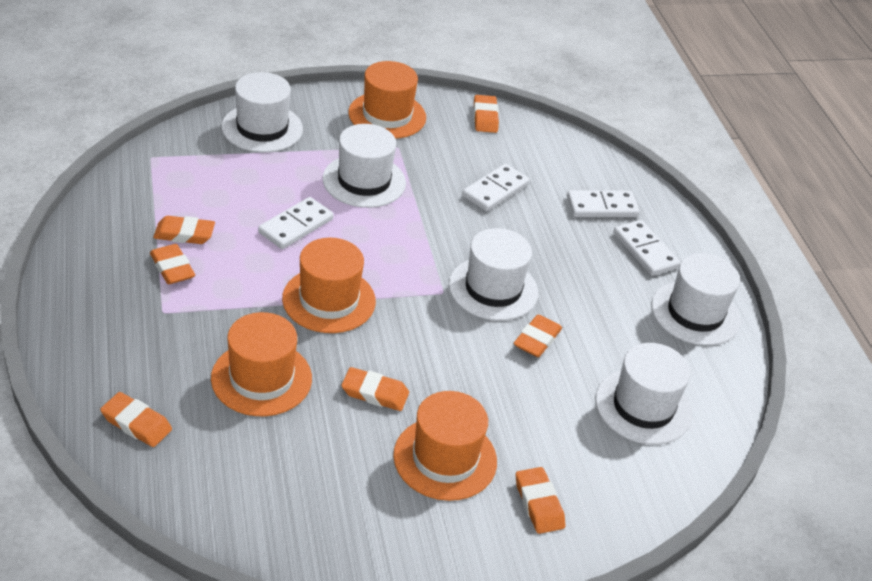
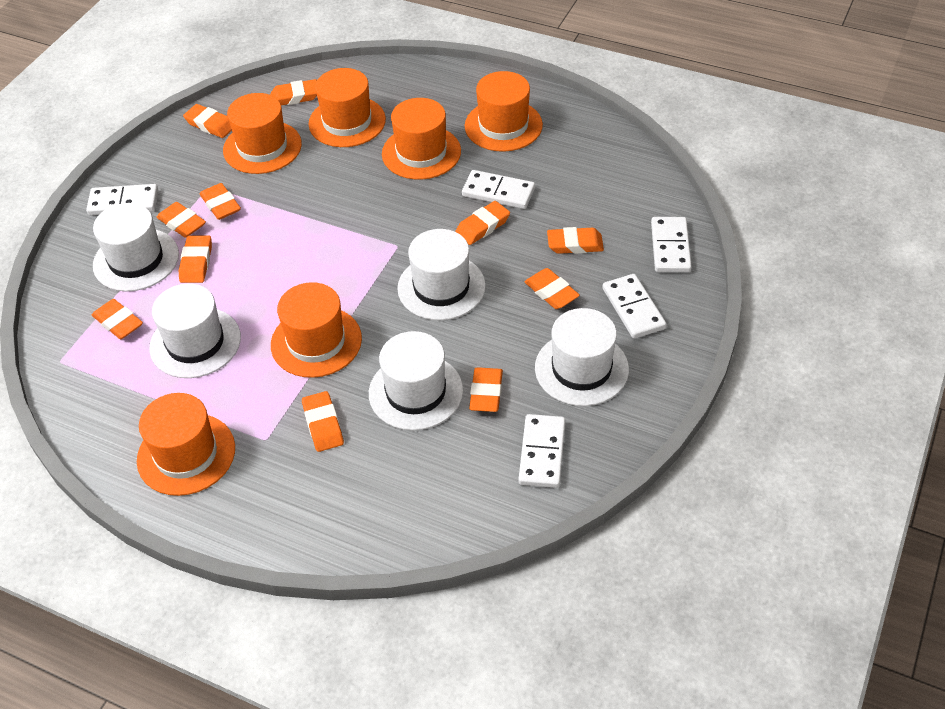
orange eraser: 7 -> 11
orange hat: 4 -> 6
white domino: 4 -> 5

